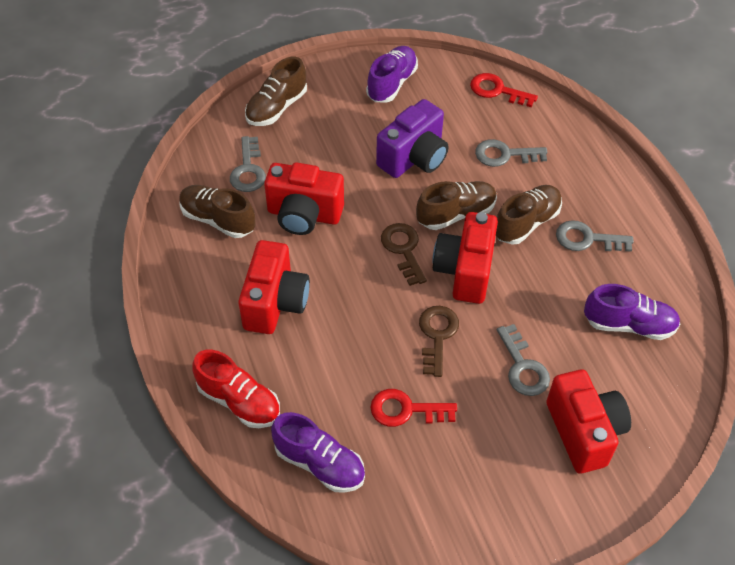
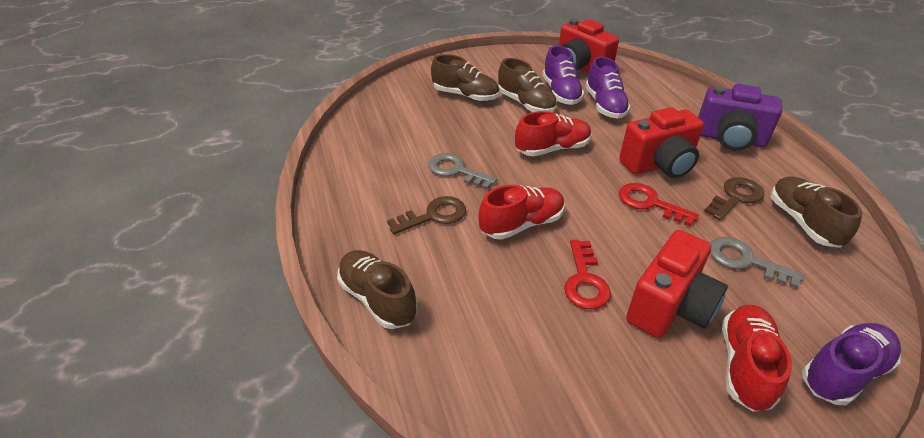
grey key: 4 -> 2
red camera: 4 -> 3
red shoe: 1 -> 3

